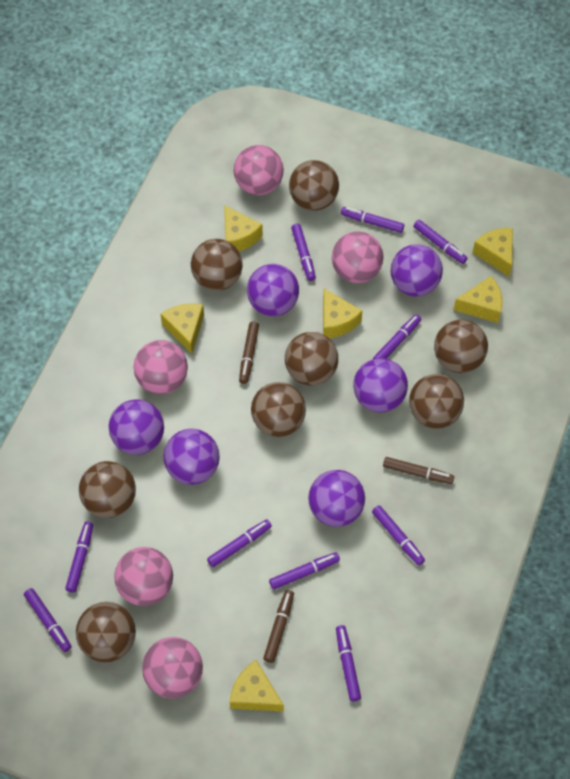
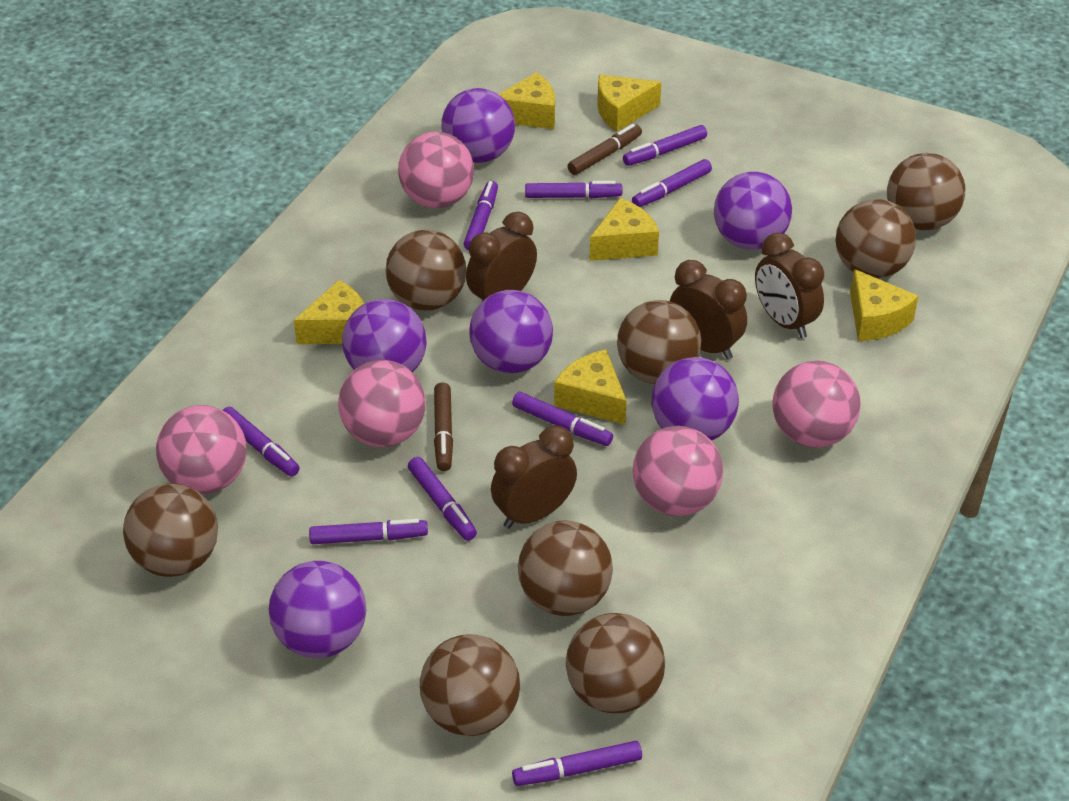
brown clock: 0 -> 4
brown marker: 3 -> 2
purple marker: 10 -> 9

